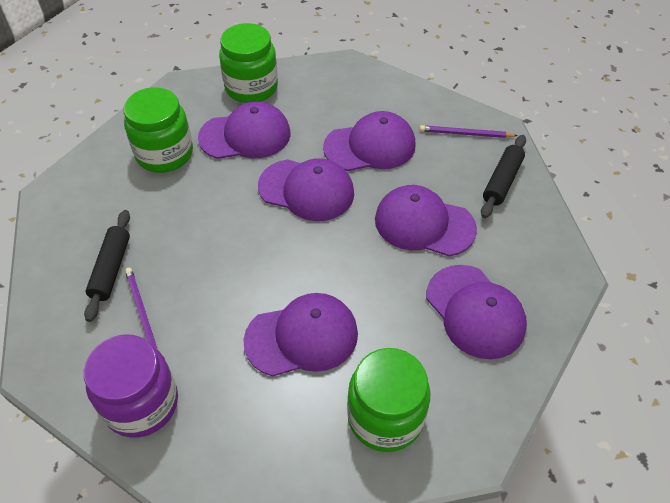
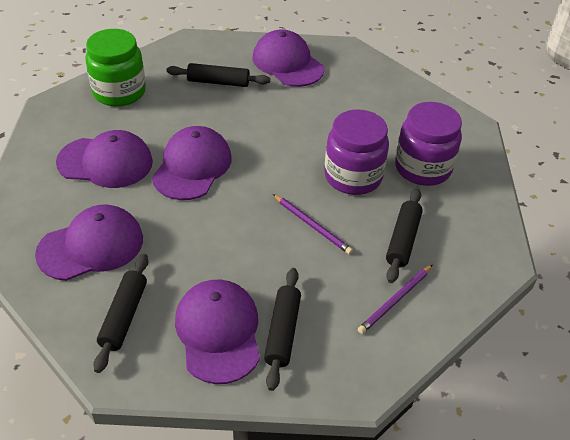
black rolling pin: 2 -> 4
green jar: 3 -> 1
purple cap: 6 -> 5
purple jar: 1 -> 2

